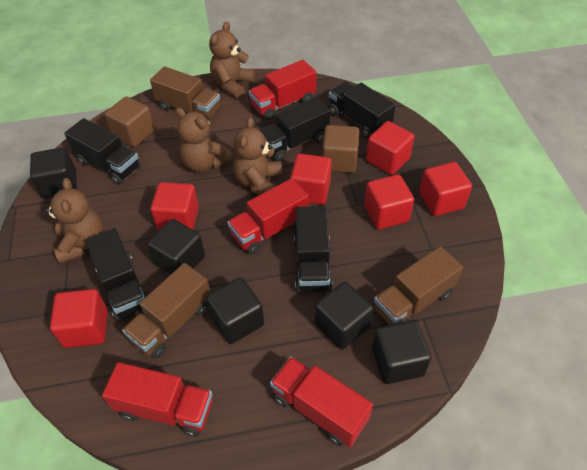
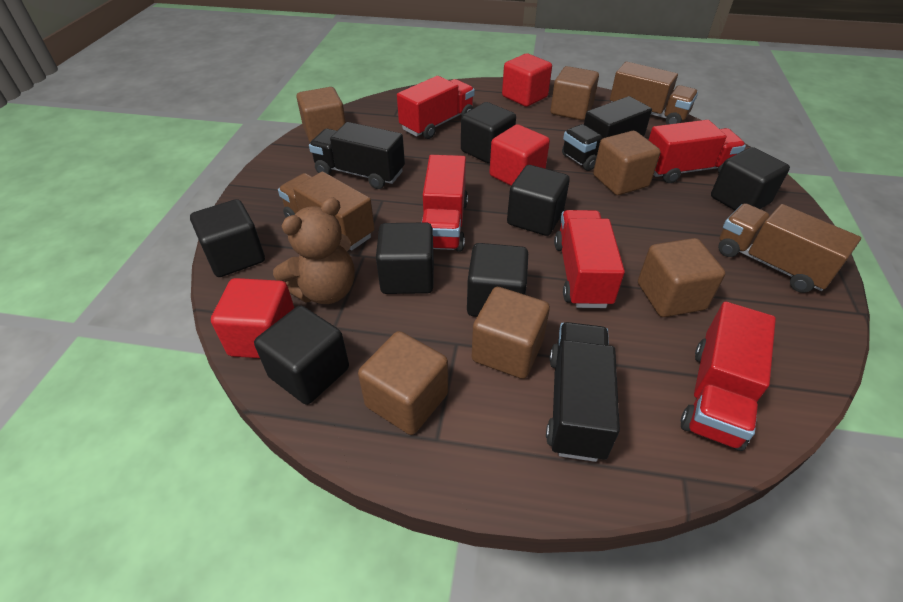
black cube: 5 -> 7
black truck: 5 -> 3
brown cube: 2 -> 6
brown teddy bear: 4 -> 1
red cube: 6 -> 3
red truck: 4 -> 5

